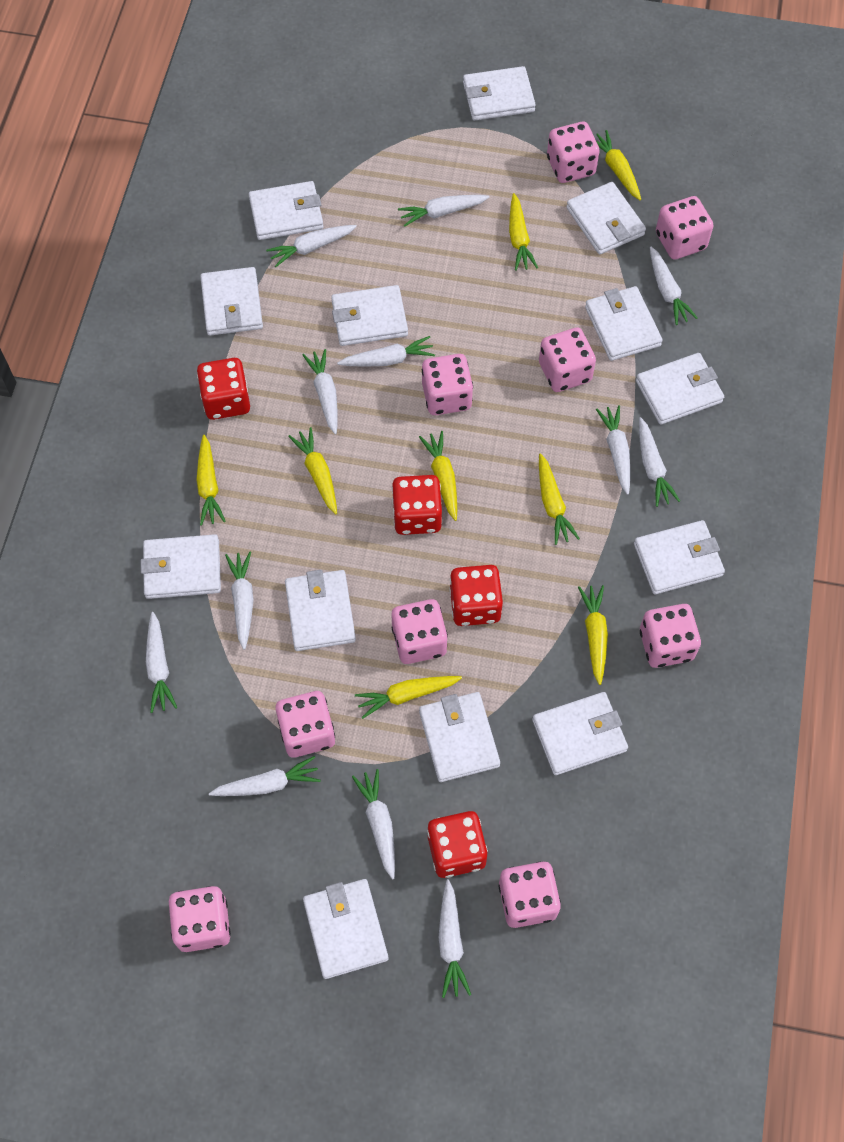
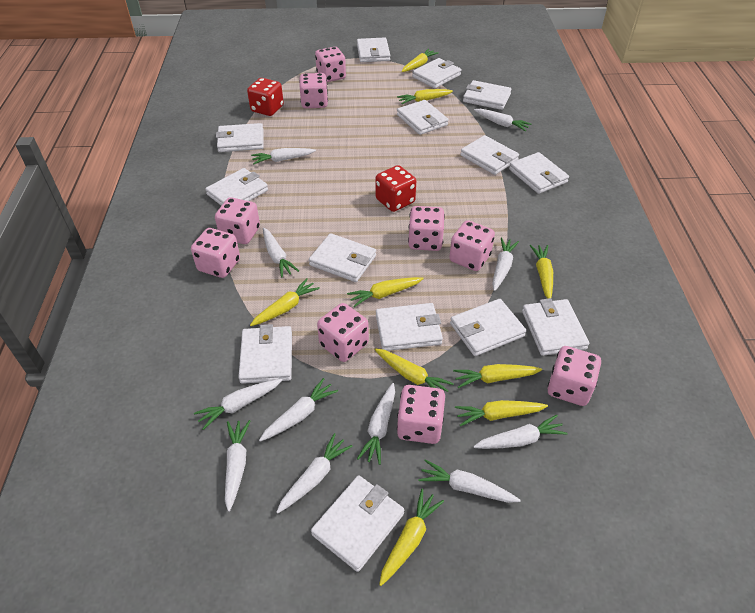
red dice: 4 -> 2
white carrot: 12 -> 11
white wallet: 13 -> 14
yellow carrot: 8 -> 9

